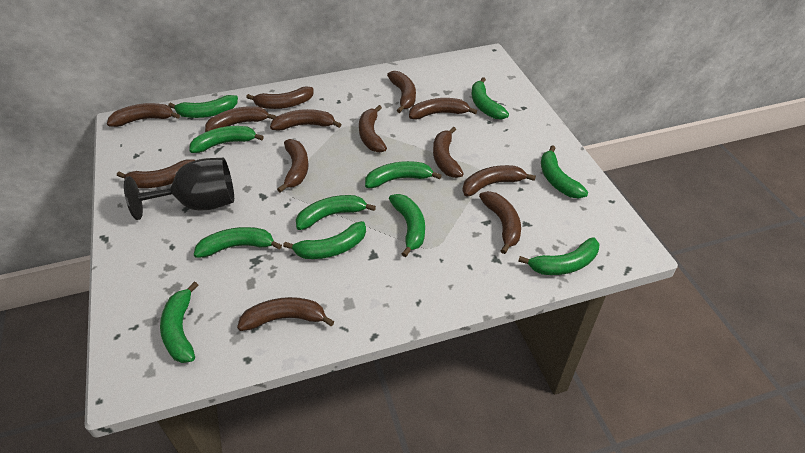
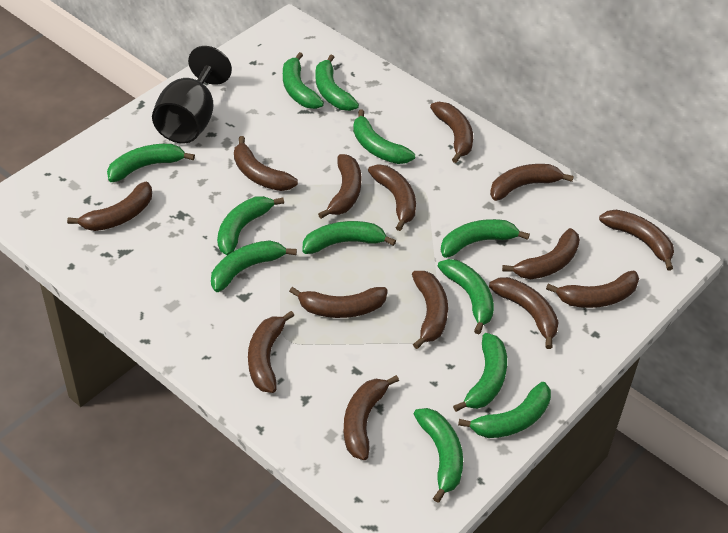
brown banana: 13 -> 14
green banana: 11 -> 12

